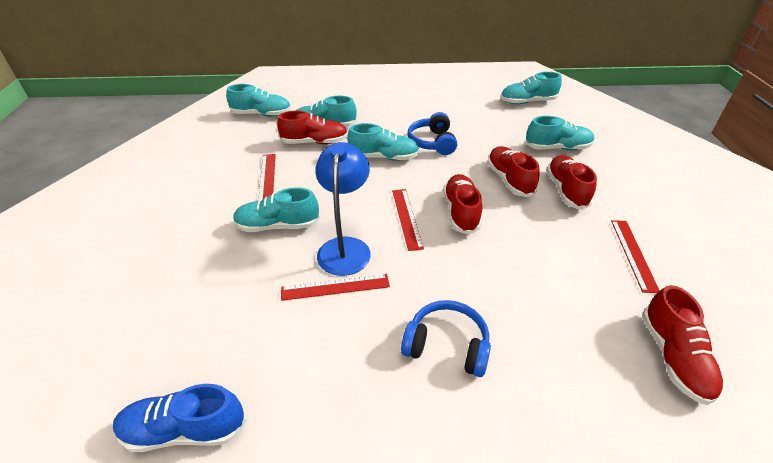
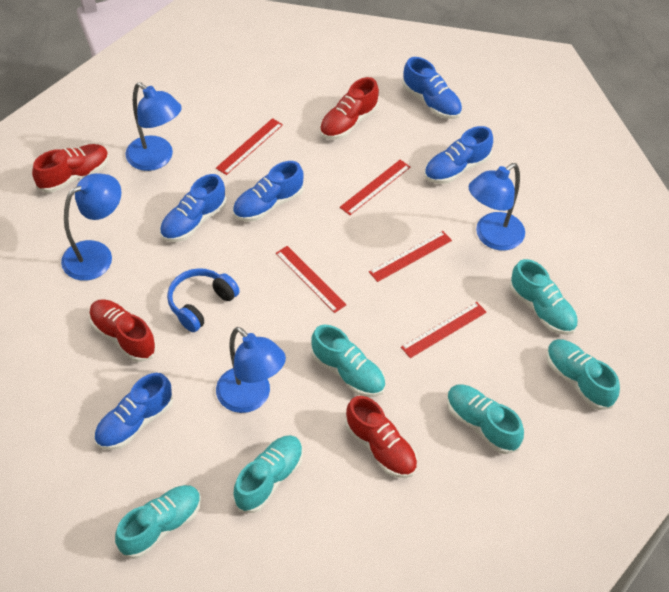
blue headphones: 2 -> 1
blue lamp: 1 -> 4
blue shoe: 1 -> 5
red ruler: 4 -> 5
red shoe: 5 -> 4

